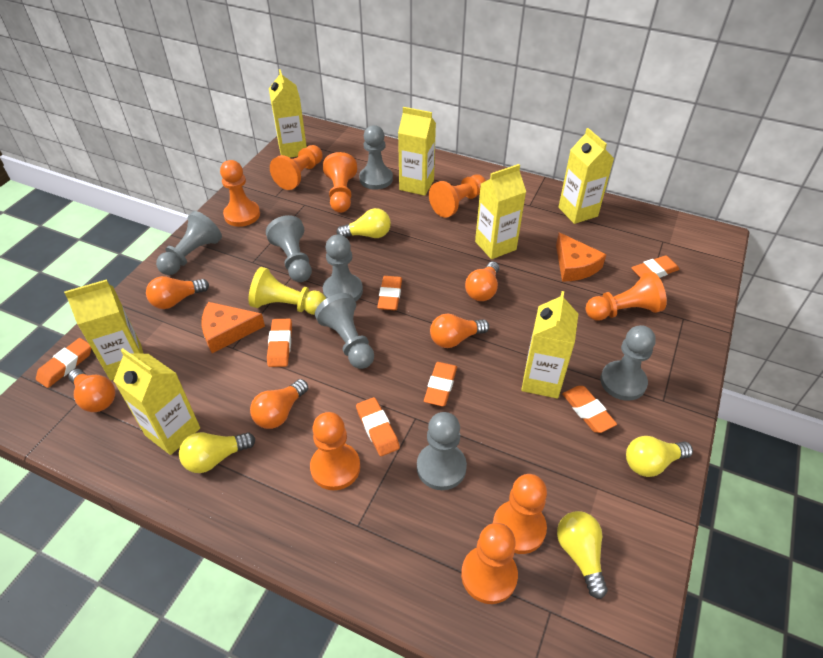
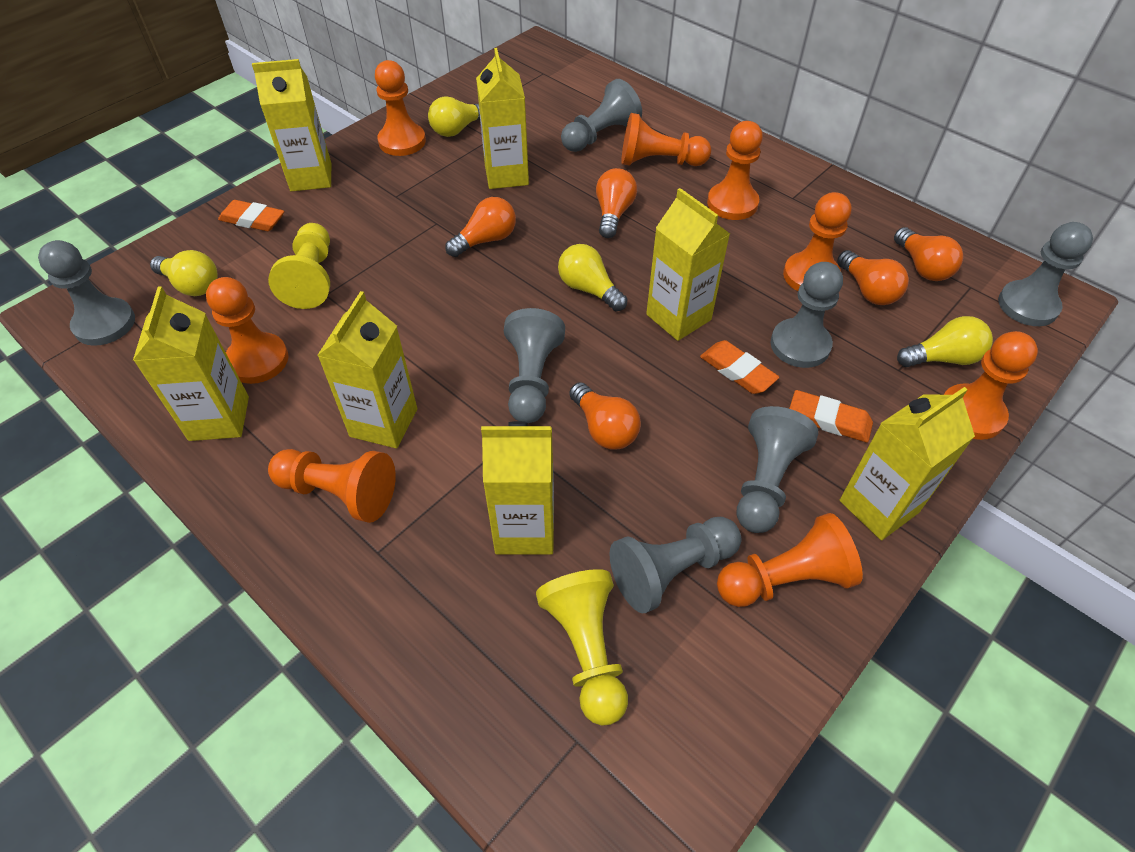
orange cheese: 2 -> 0
orange eraser: 7 -> 3
yellow pawn: 1 -> 2

